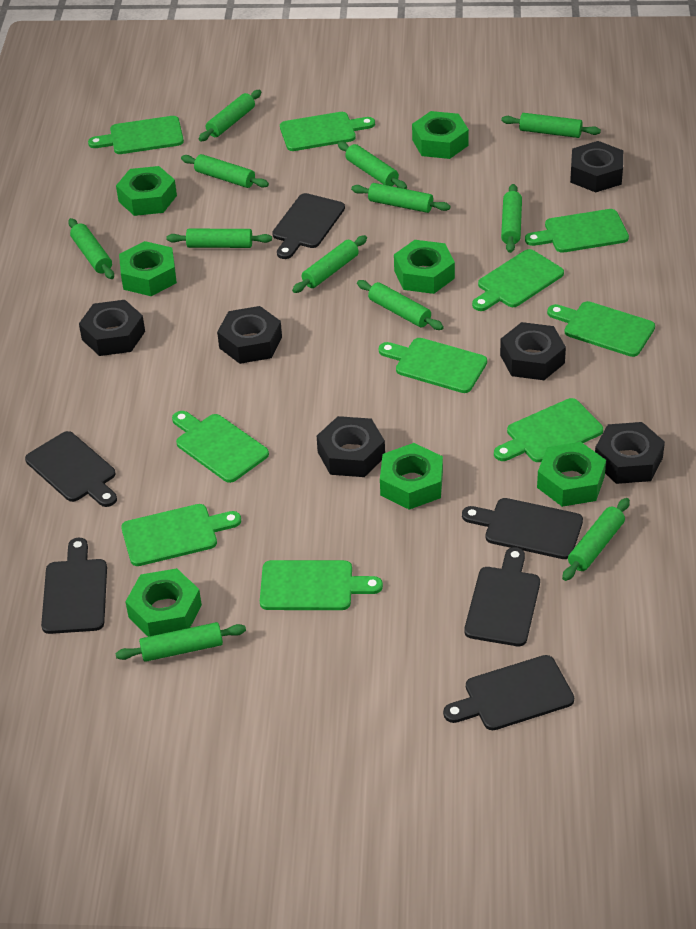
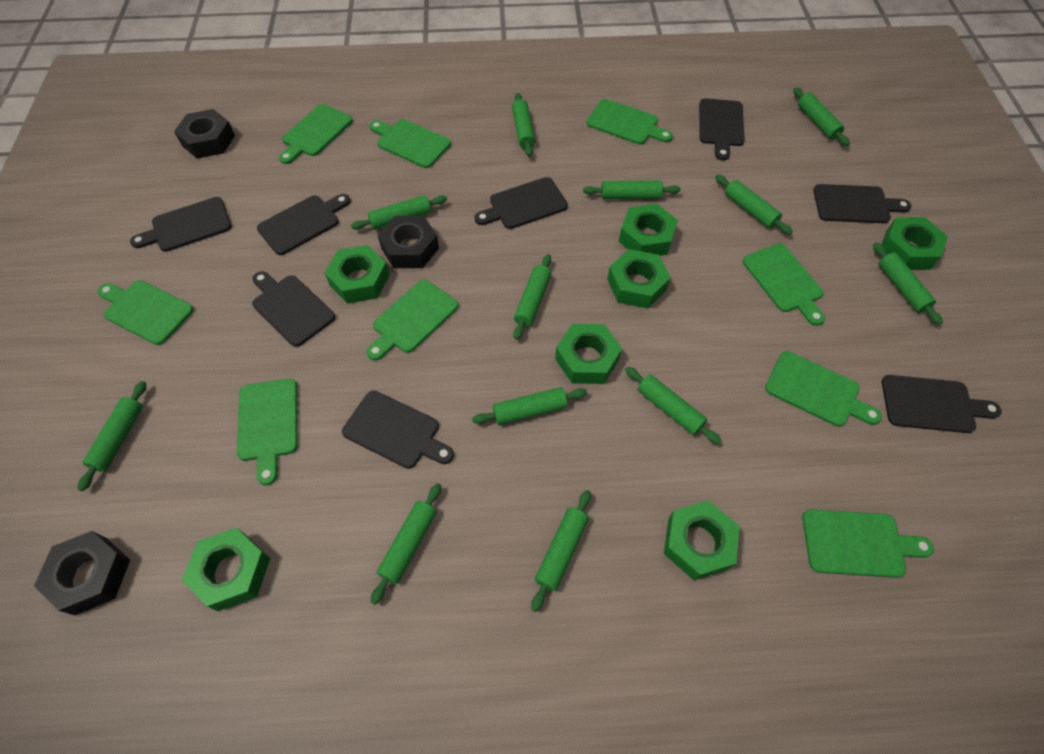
black cutting board: 6 -> 8
black nut: 6 -> 3
green cutting board: 10 -> 9

